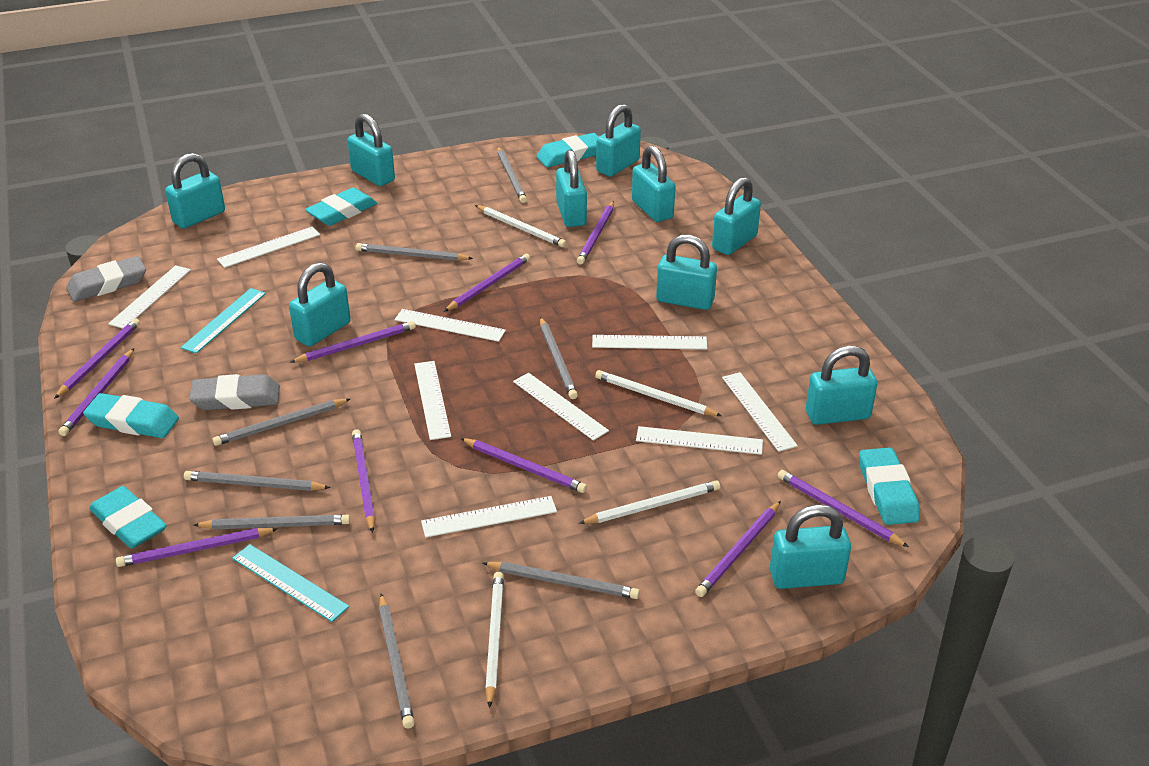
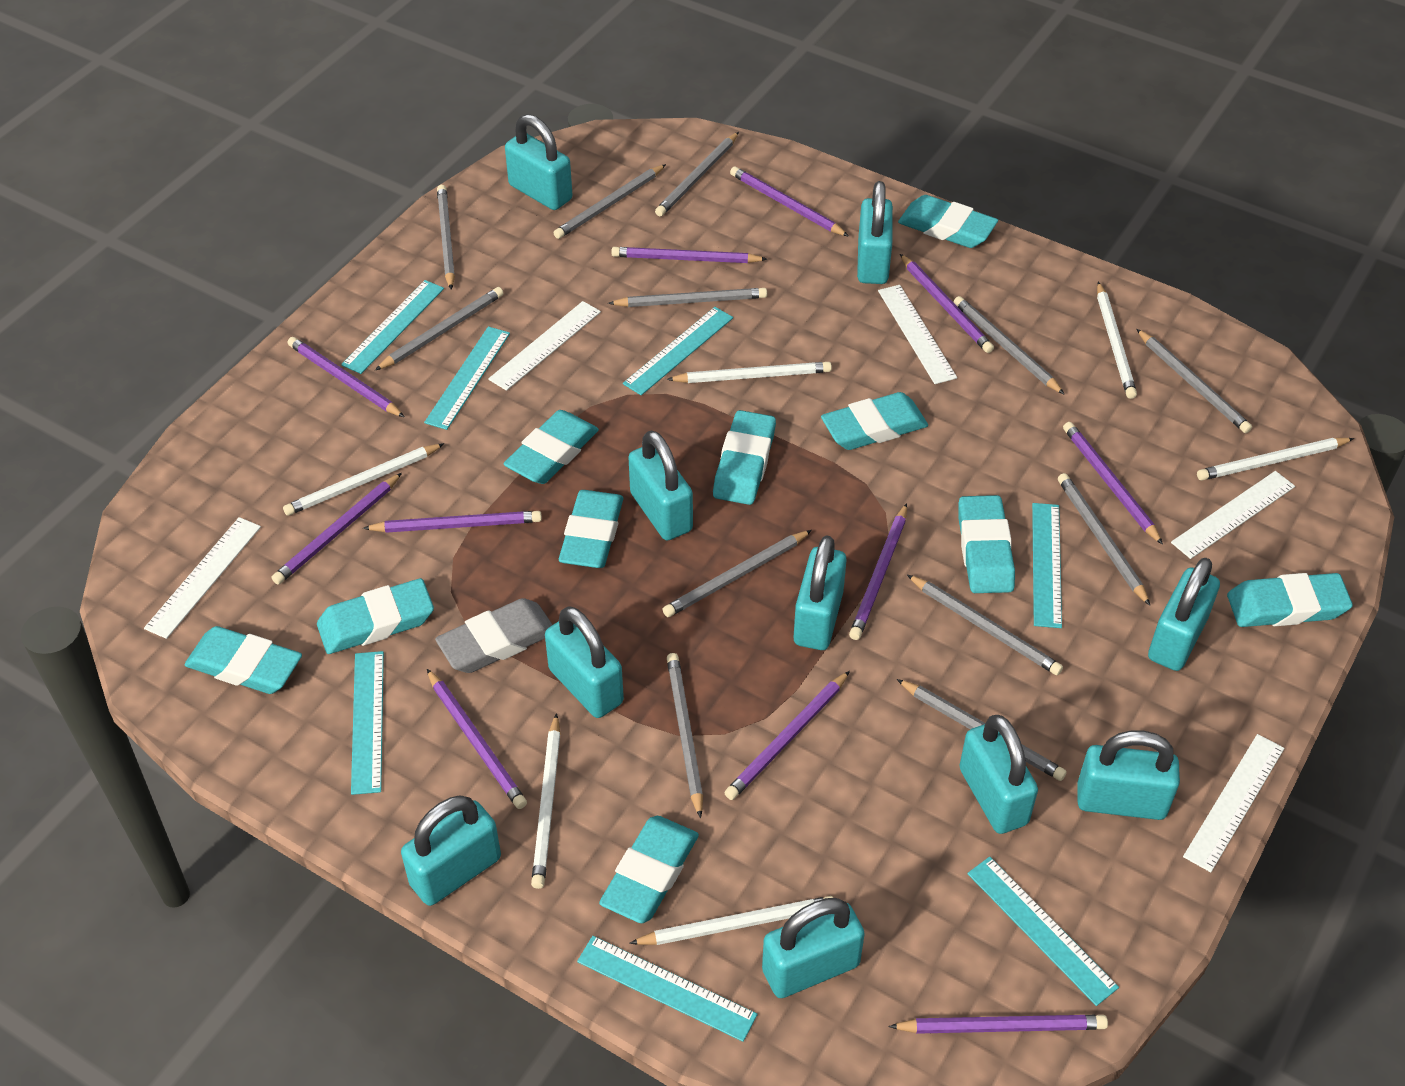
grey eraser: 2 -> 1
grey pencil: 8 -> 12
purple pencil: 10 -> 11
turquoise eraser: 5 -> 10
turquoise ruler: 2 -> 7
white pencil: 4 -> 6
white ruler: 9 -> 5

